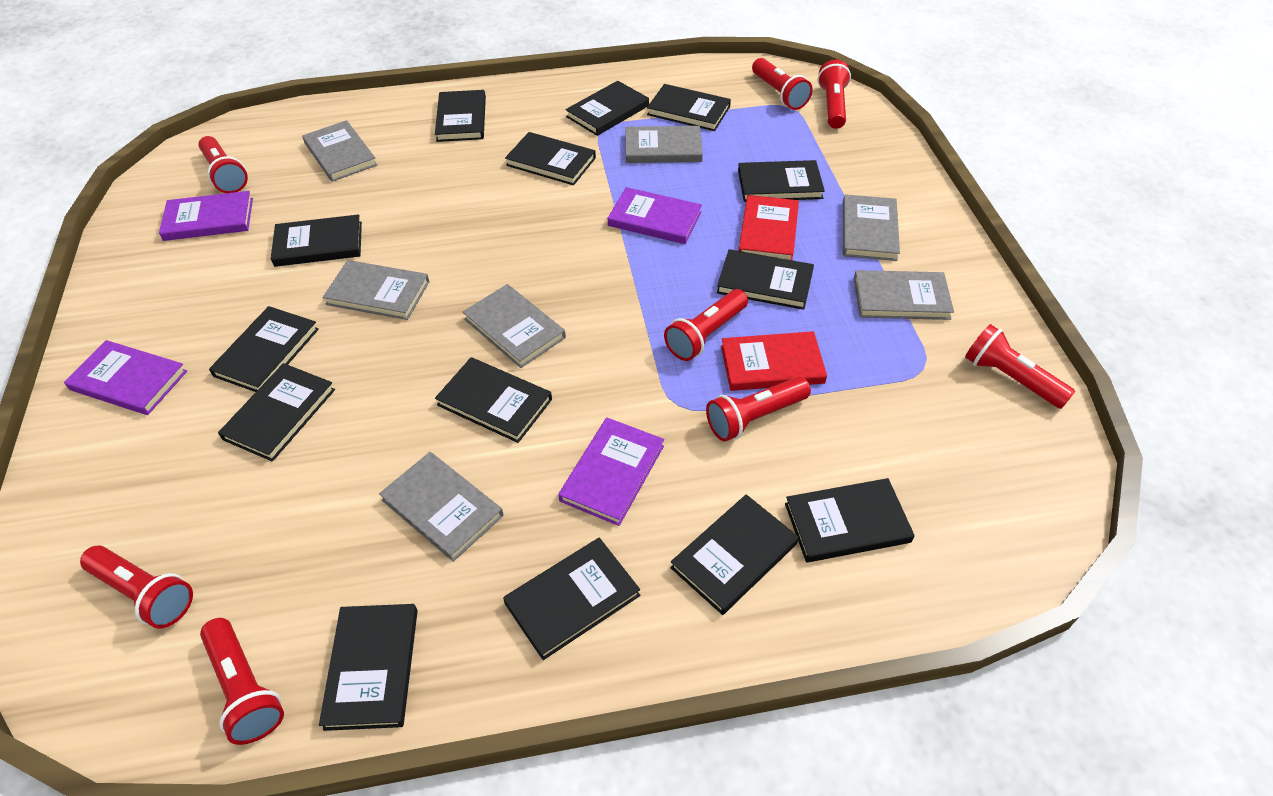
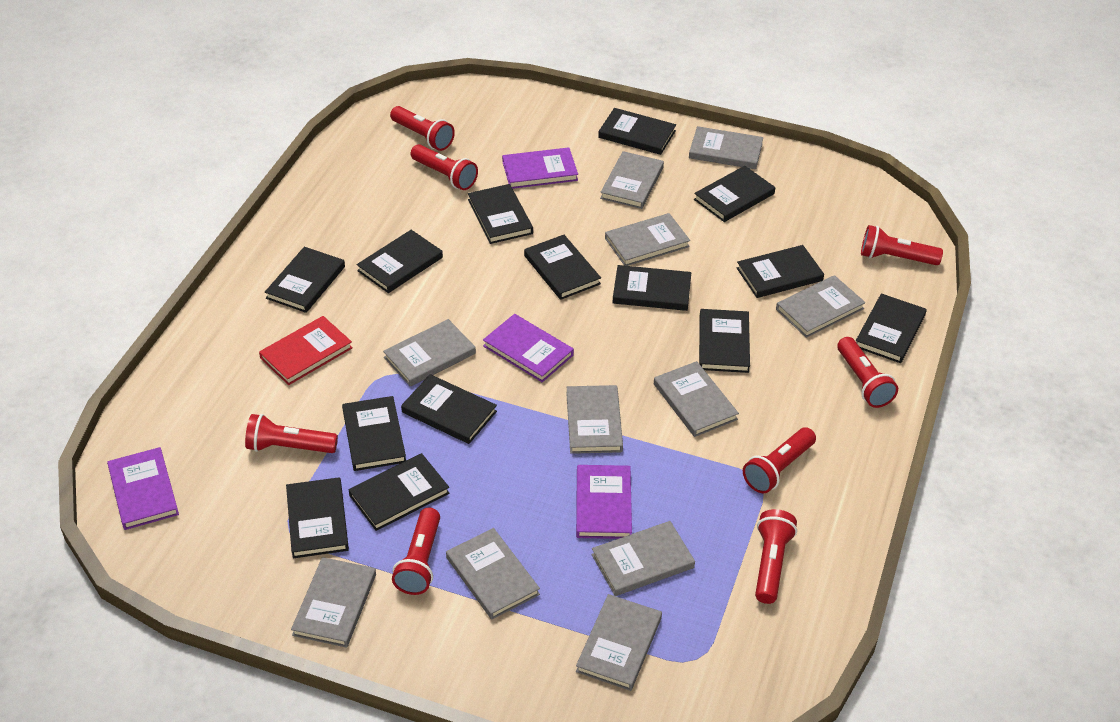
grey book: 7 -> 11
red book: 2 -> 1

